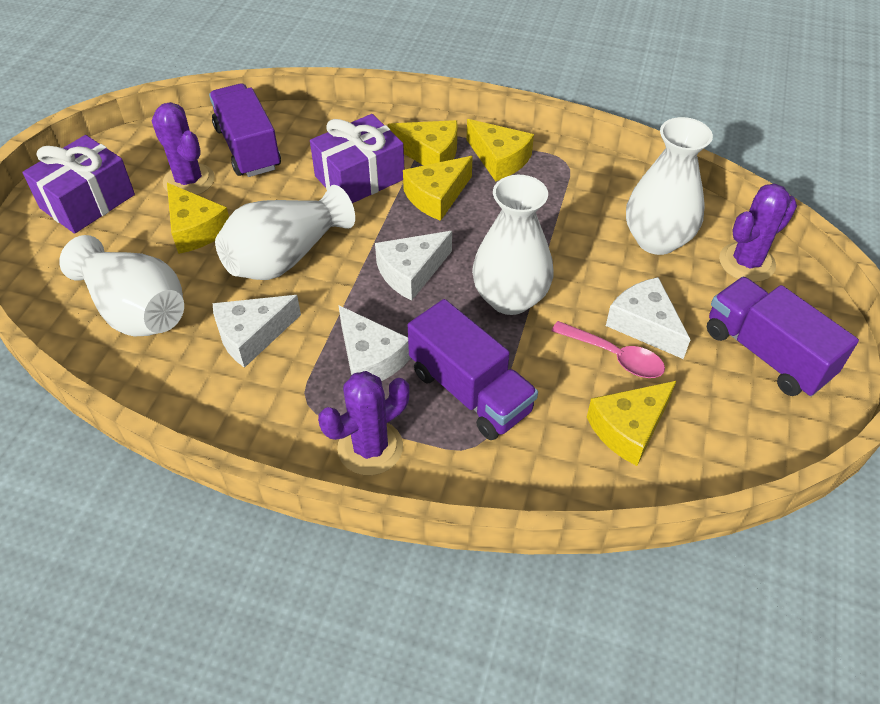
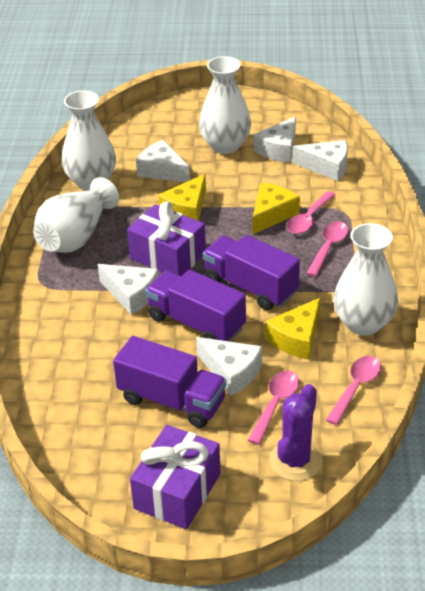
pink spoon: 1 -> 4
purple cactus: 3 -> 1
white cheese: 4 -> 5
yellow cheese: 5 -> 3

